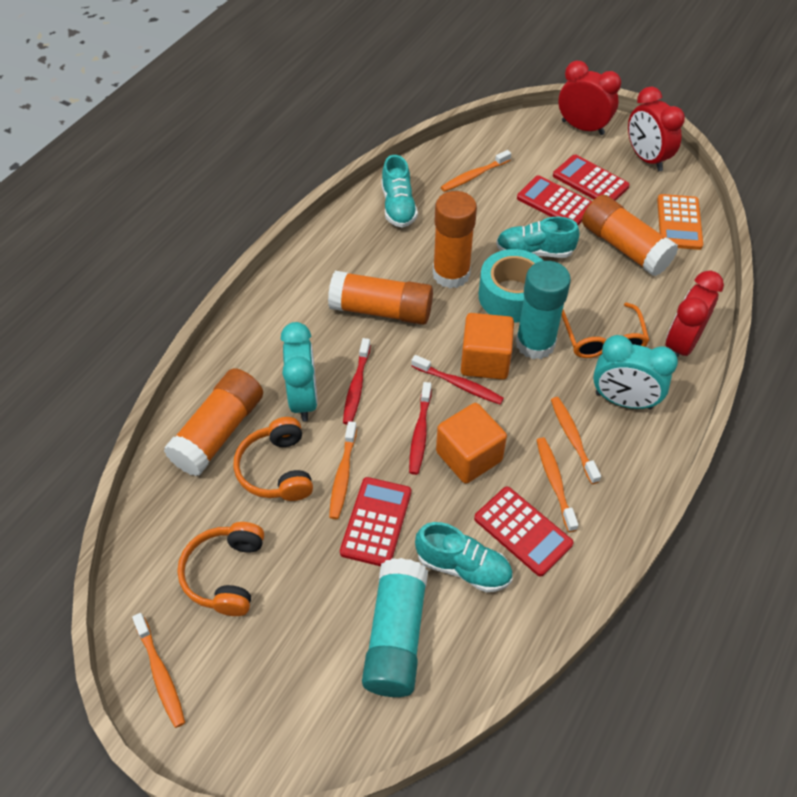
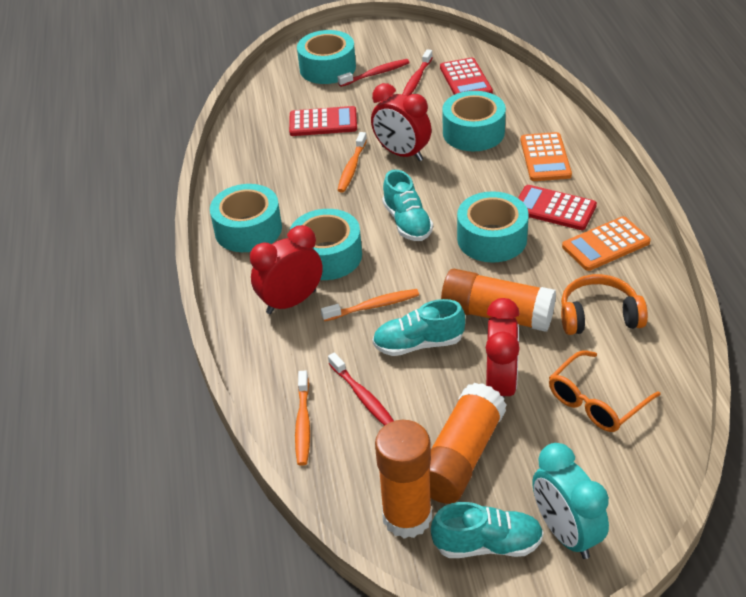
orange calculator: 1 -> 2
orange cube: 2 -> 0
orange glue stick: 4 -> 3
orange headphones: 2 -> 1
orange toothbrush: 5 -> 3
red calculator: 4 -> 3
turquoise clock: 2 -> 1
turquoise glue stick: 2 -> 0
turquoise tape: 1 -> 5

